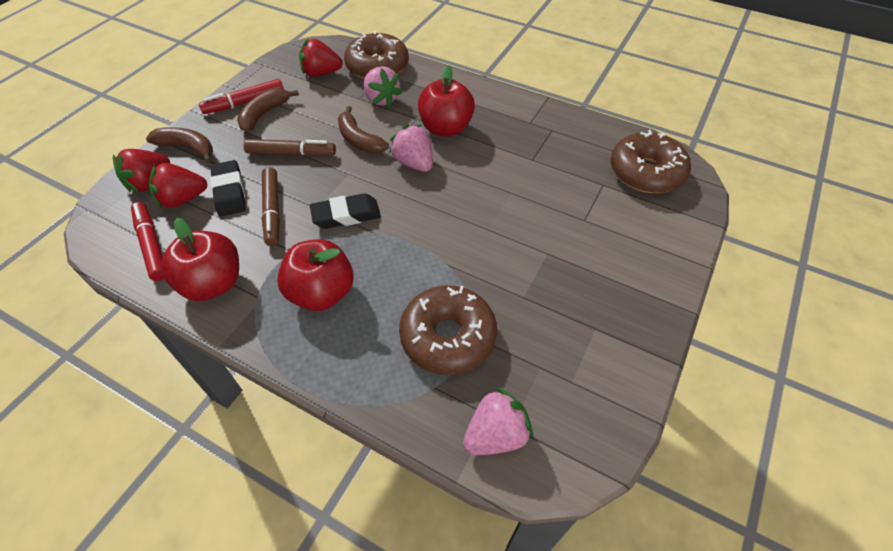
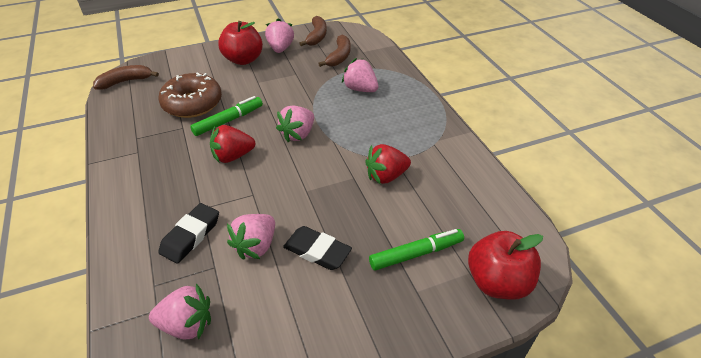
brown donut: 3 -> 1
brown marker: 2 -> 0
green marker: 0 -> 2
pink strawberry: 3 -> 5
red apple: 3 -> 2
red marker: 2 -> 0
red strawberry: 3 -> 2

